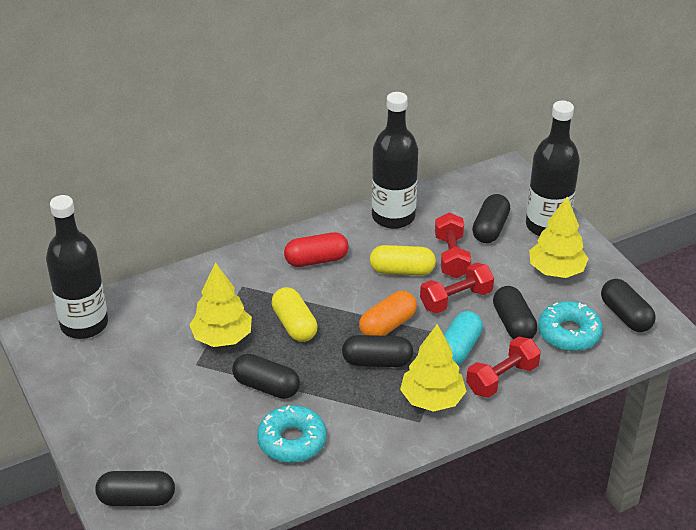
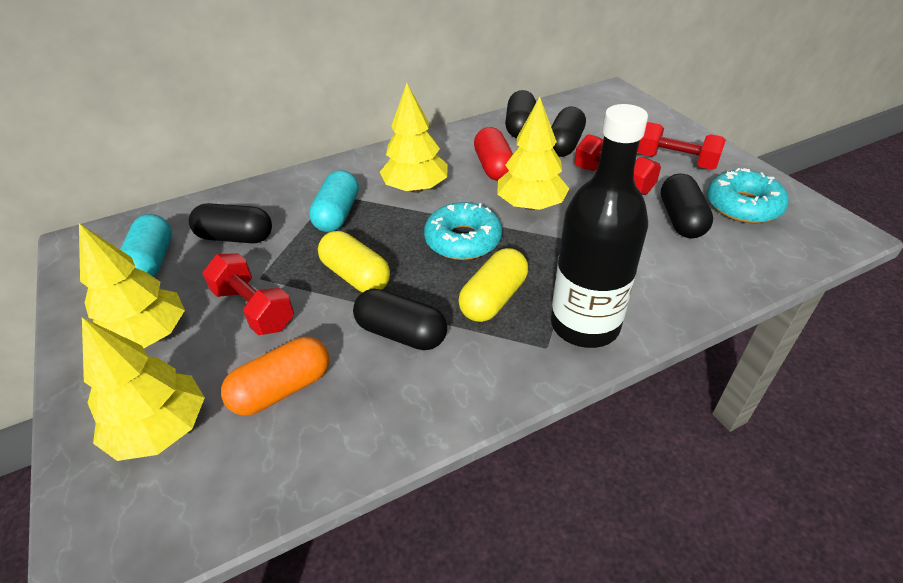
black bottle: 3 -> 1
black capsule: 6 -> 5
turquoise capsule: 1 -> 2
yellow tree: 3 -> 4

